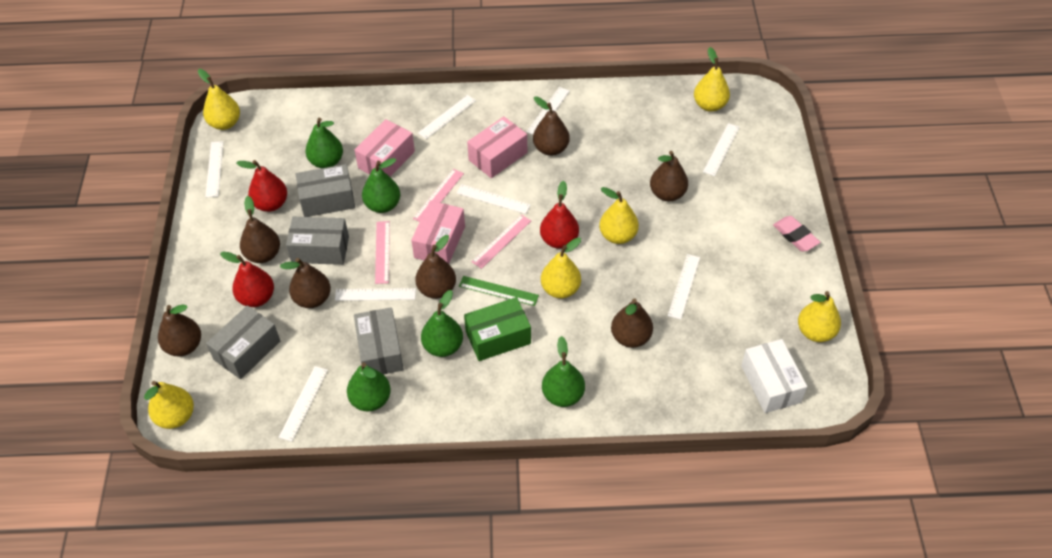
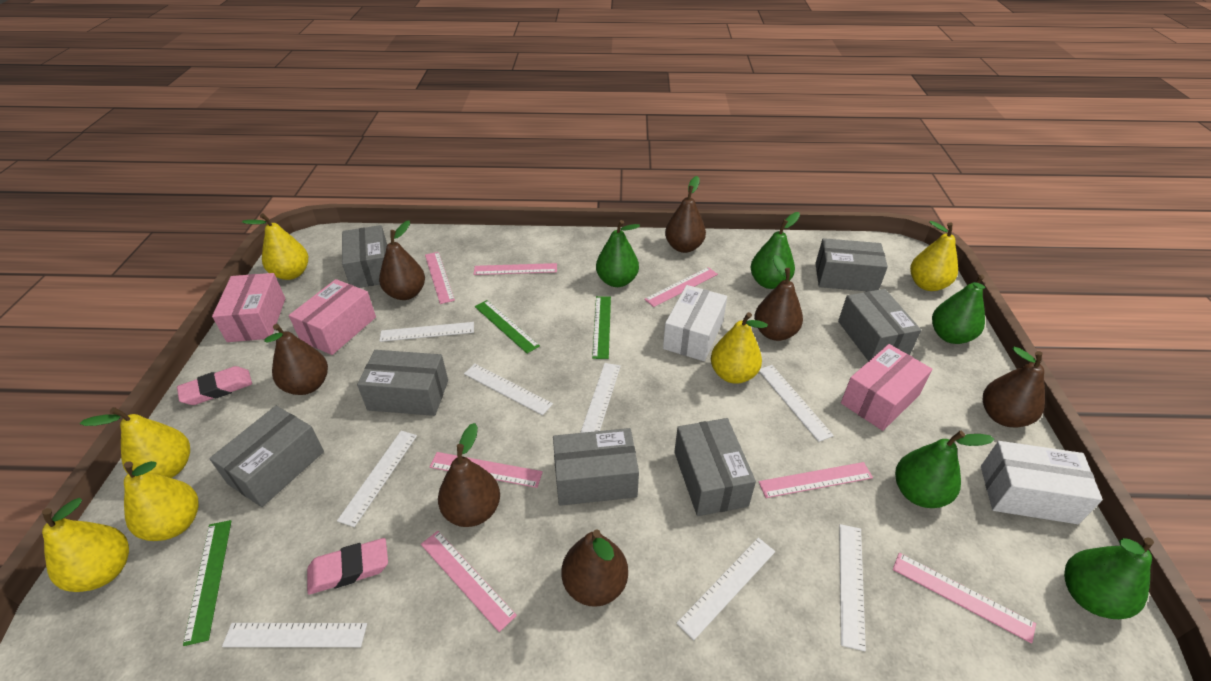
green box: 1 -> 0
green ruler: 1 -> 3
grey box: 4 -> 7
pink eraser: 1 -> 2
pink ruler: 3 -> 7
red pear: 3 -> 0
white box: 1 -> 2

